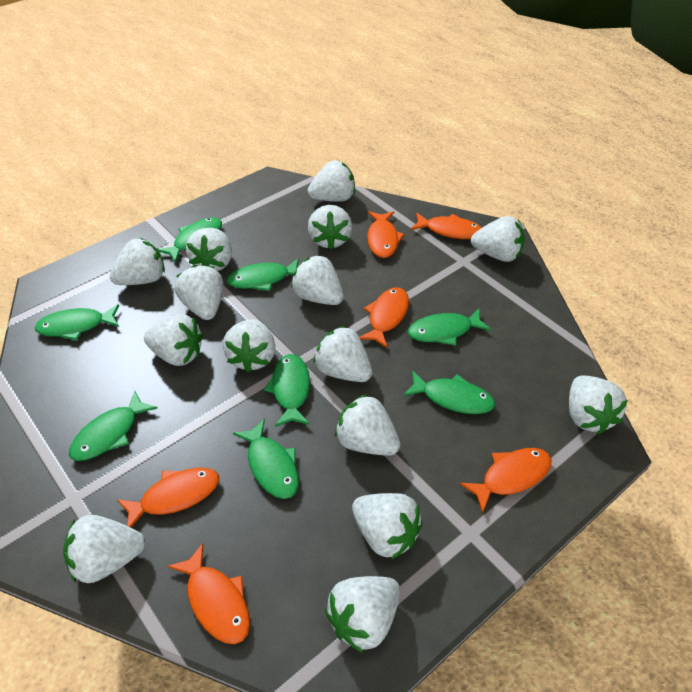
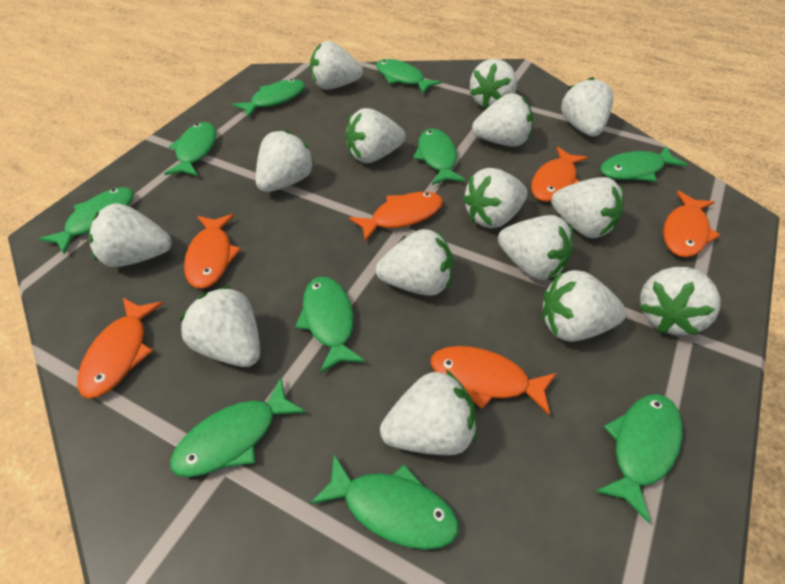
green fish: 8 -> 10

